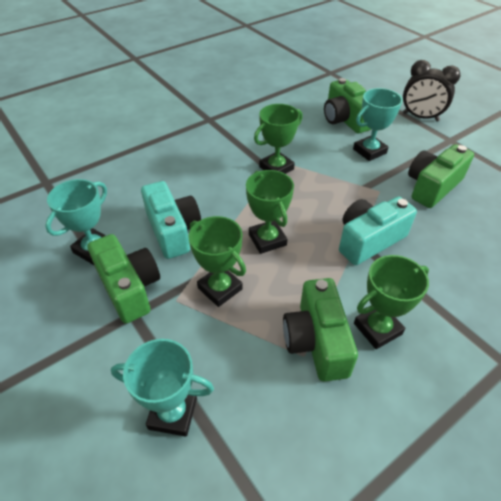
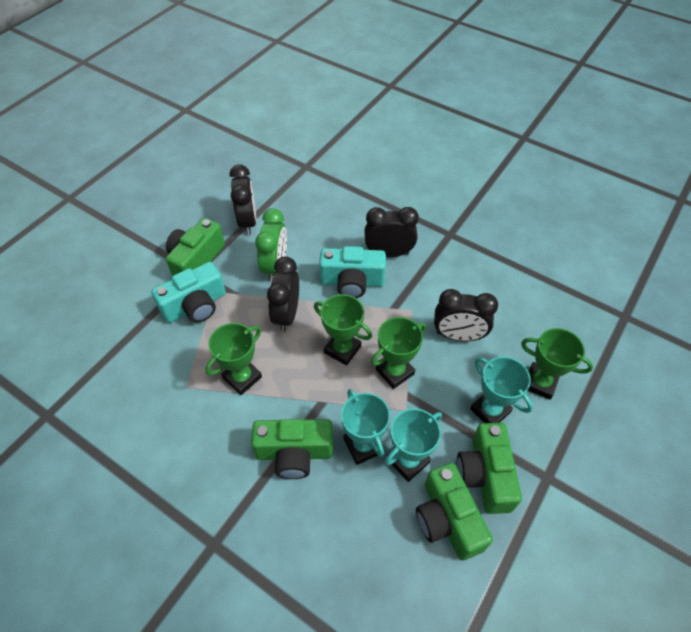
black clock: 1 -> 4
green clock: 0 -> 1

